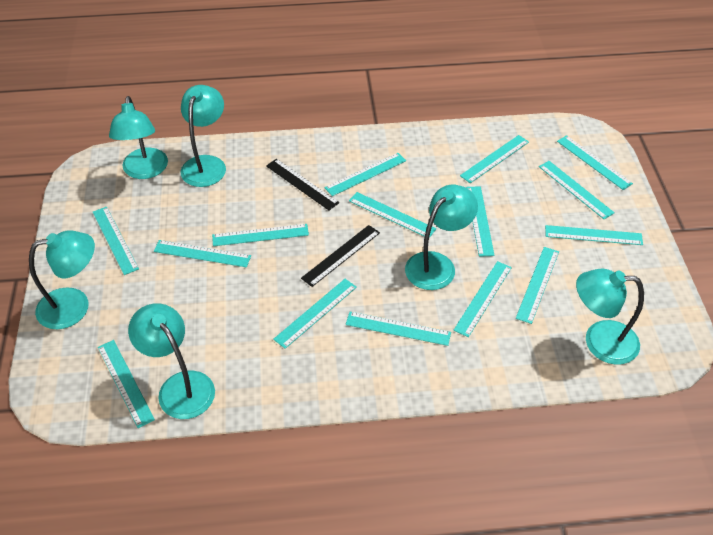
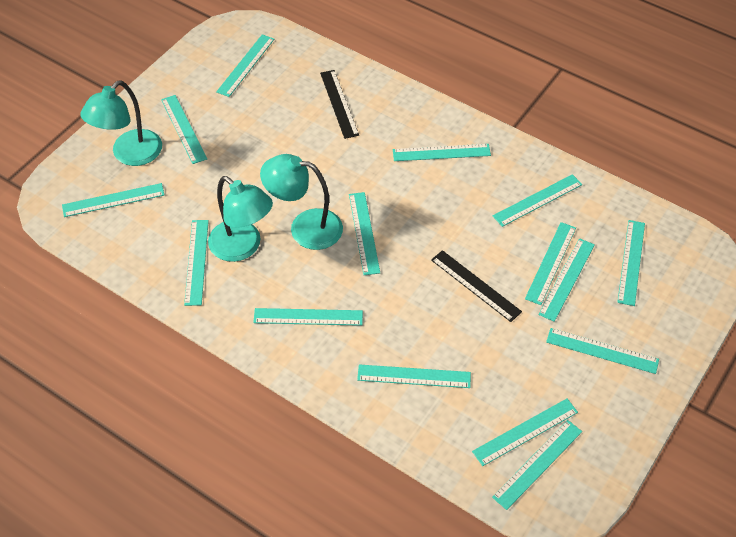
turquoise lamp: 6 -> 3

